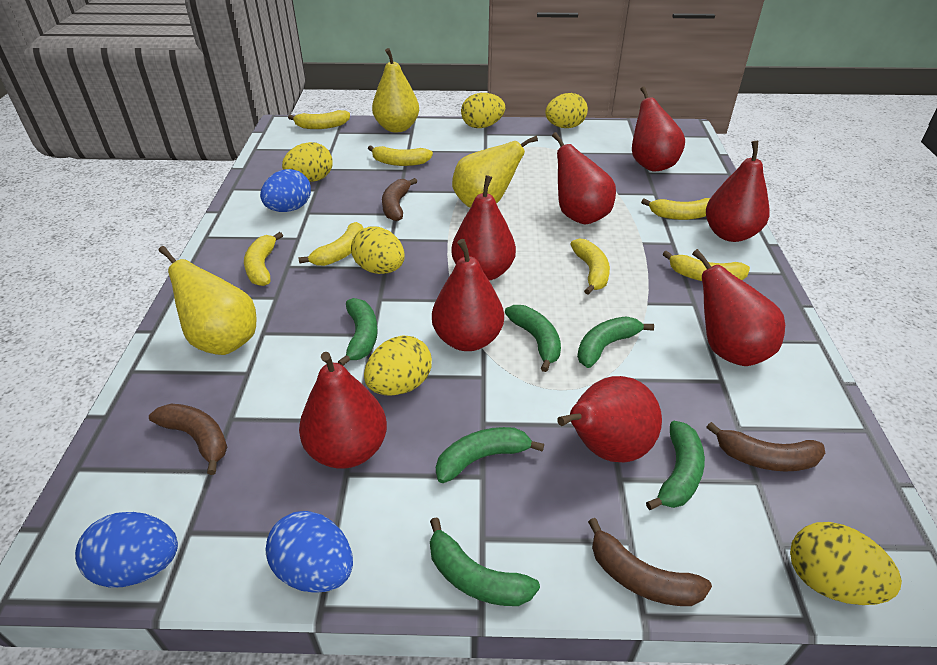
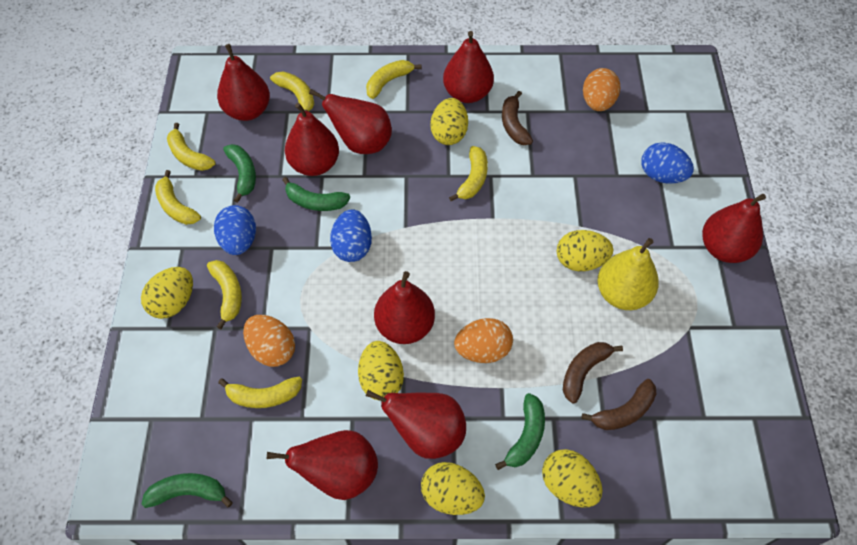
brown banana: 4 -> 3
green banana: 6 -> 4
orange egg: 0 -> 3
yellow pear: 3 -> 1

